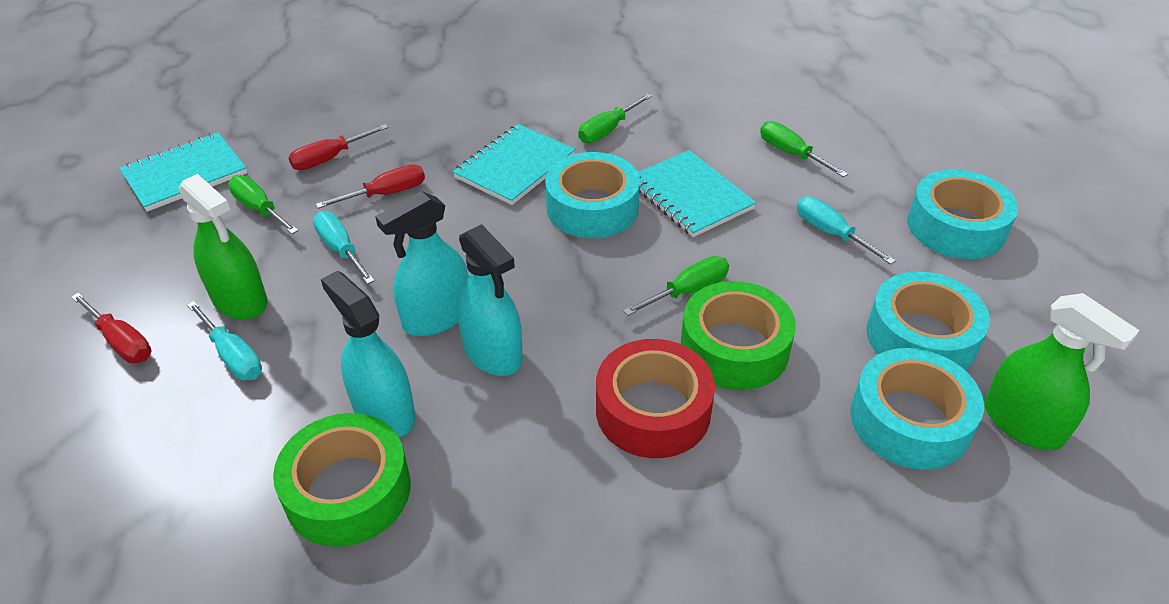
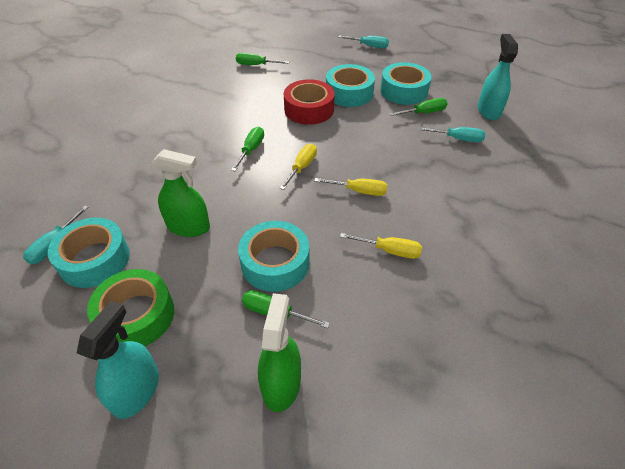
green tape: 2 -> 1
red screwdriver: 3 -> 0
turquoise notebook: 3 -> 0
turquoise spray bottle: 3 -> 2
yellow screwdriver: 0 -> 3

